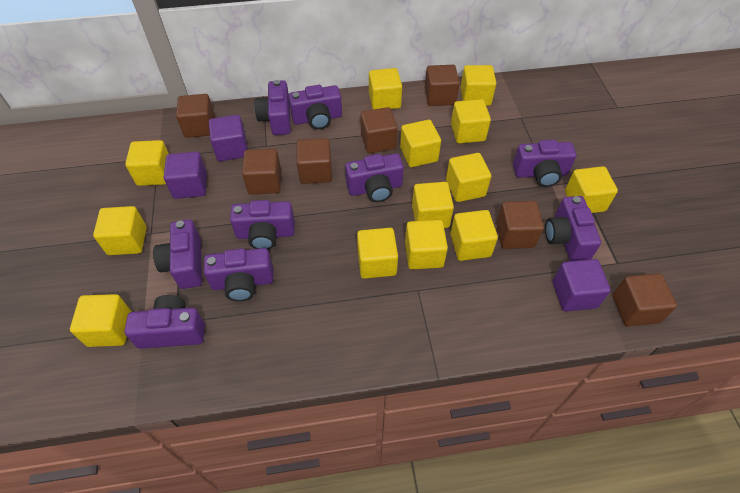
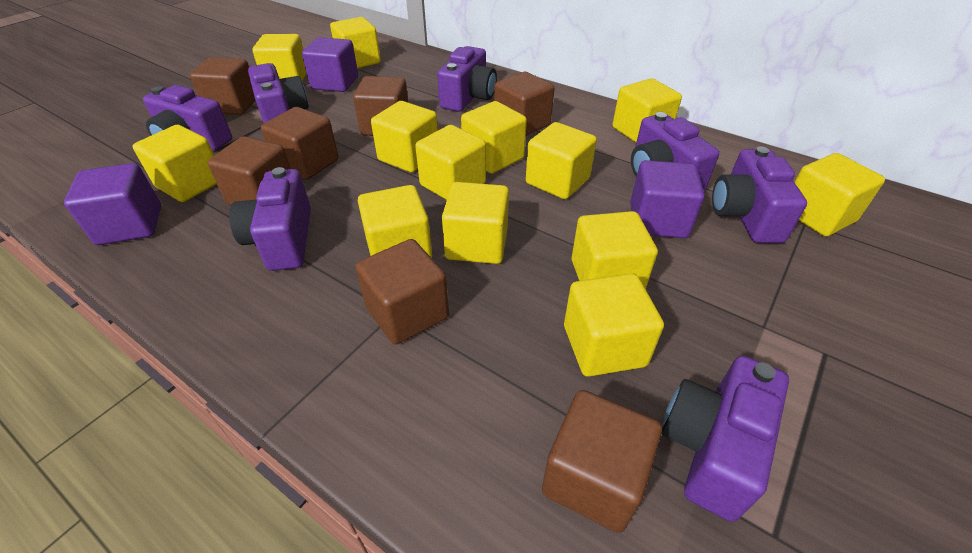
purple camera: 9 -> 7

